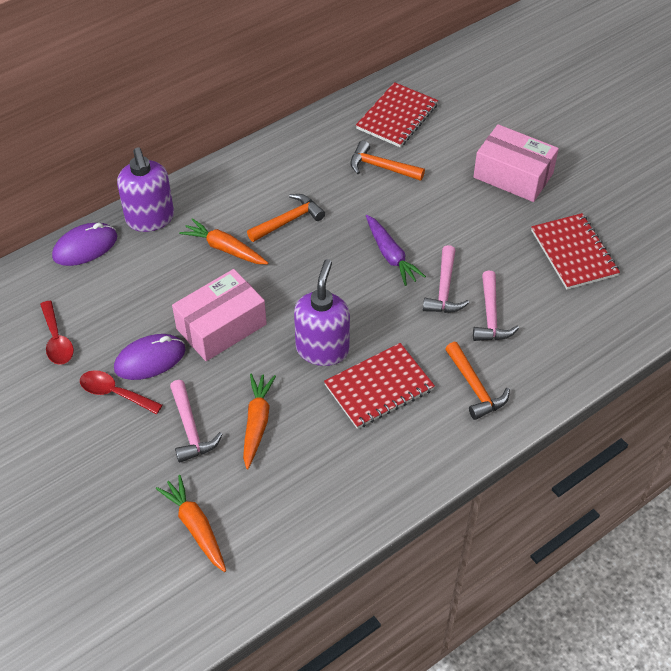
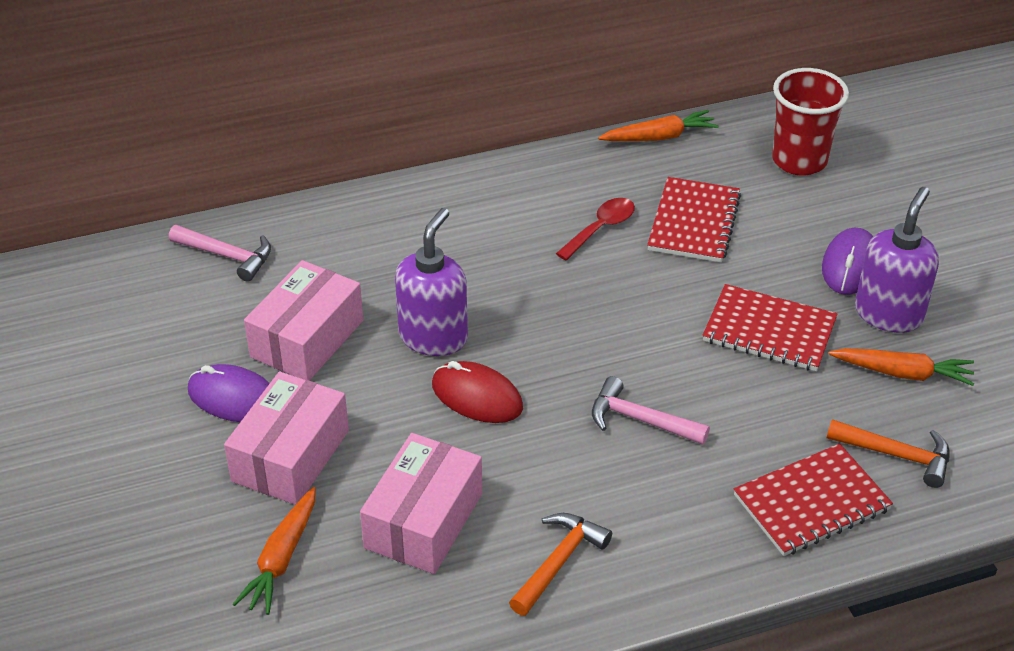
orange hammer: 3 -> 2
pink box: 2 -> 3
pink hammer: 3 -> 2
purple carrot: 1 -> 0
red cup: 0 -> 1
red mouse: 0 -> 1
red spoon: 2 -> 1

